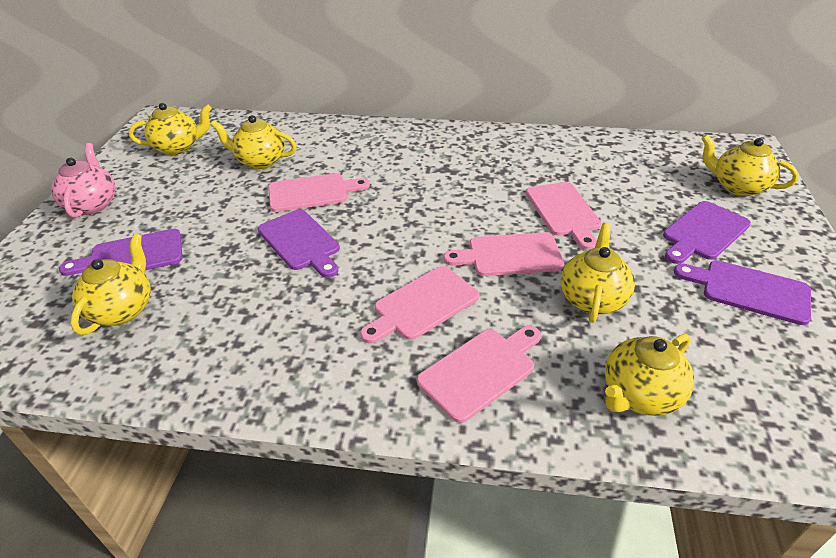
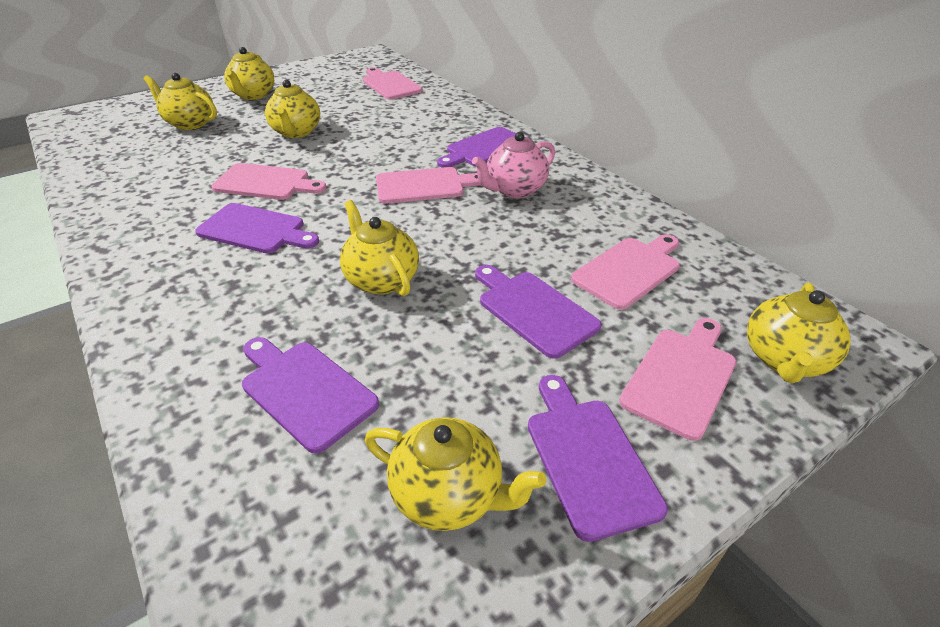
purple cutting board: 4 -> 5

